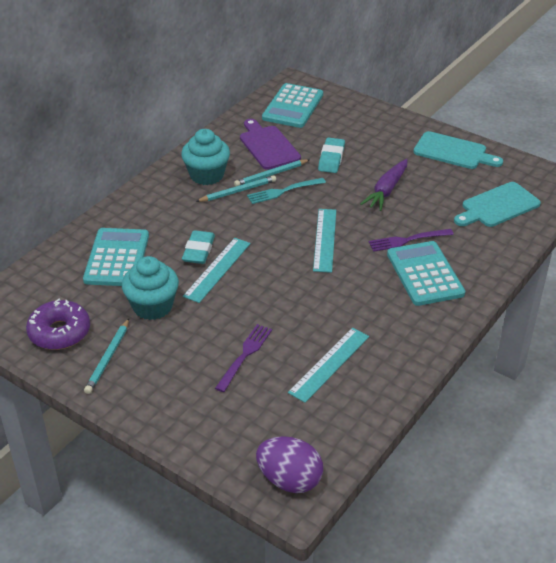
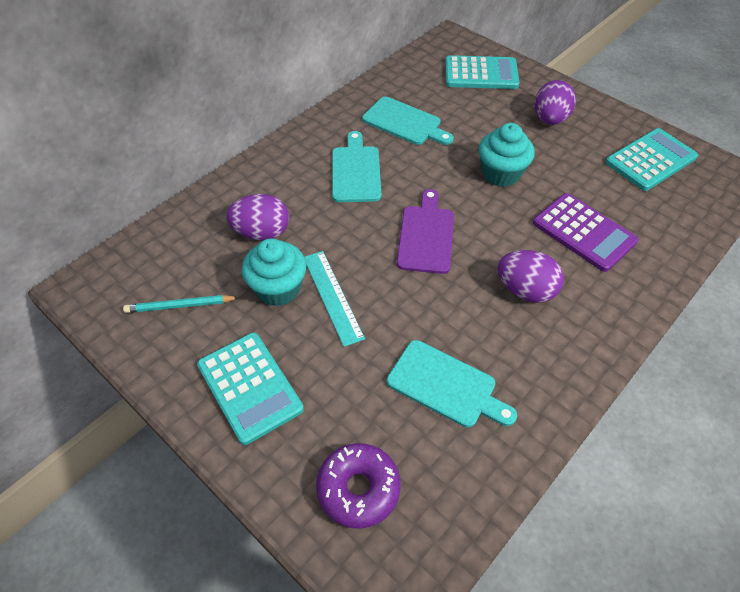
purple calculator: 0 -> 1
purple carrot: 1 -> 0
purple egg: 1 -> 3
purple fork: 2 -> 0
turquoise cutting board: 2 -> 3
turquoise eraser: 2 -> 0
turquoise fork: 1 -> 0
turquoise pencil: 3 -> 1
turquoise ruler: 3 -> 1

